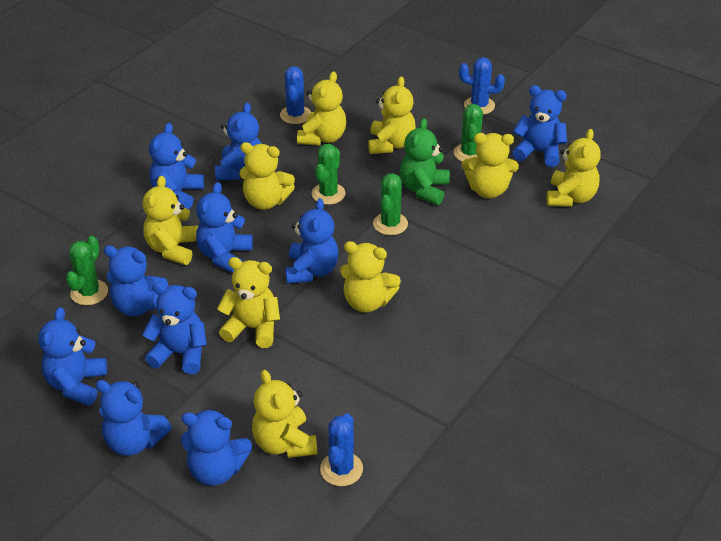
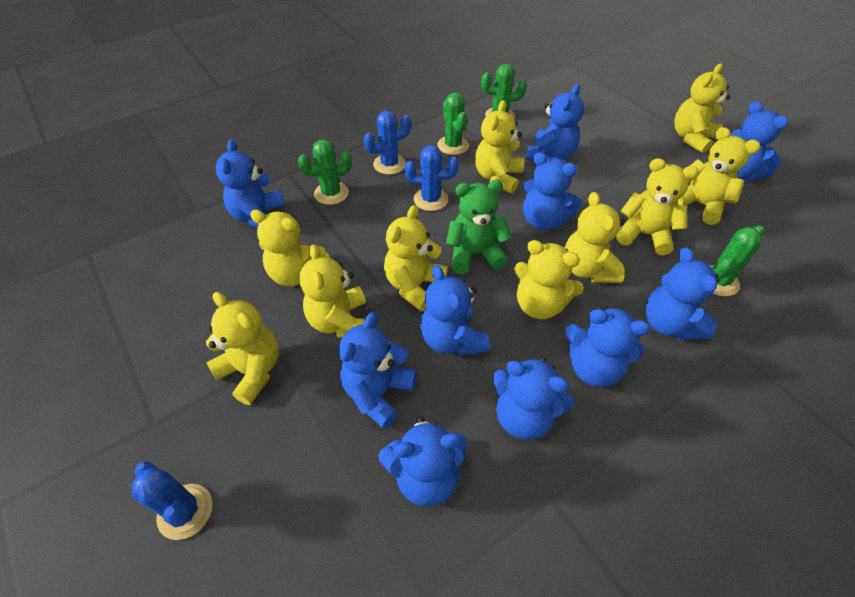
yellow teddy bear: 9 -> 10

